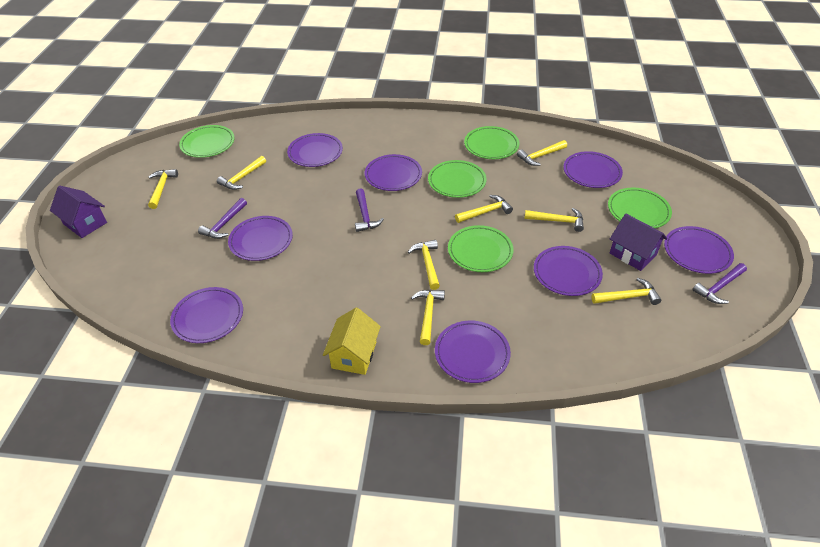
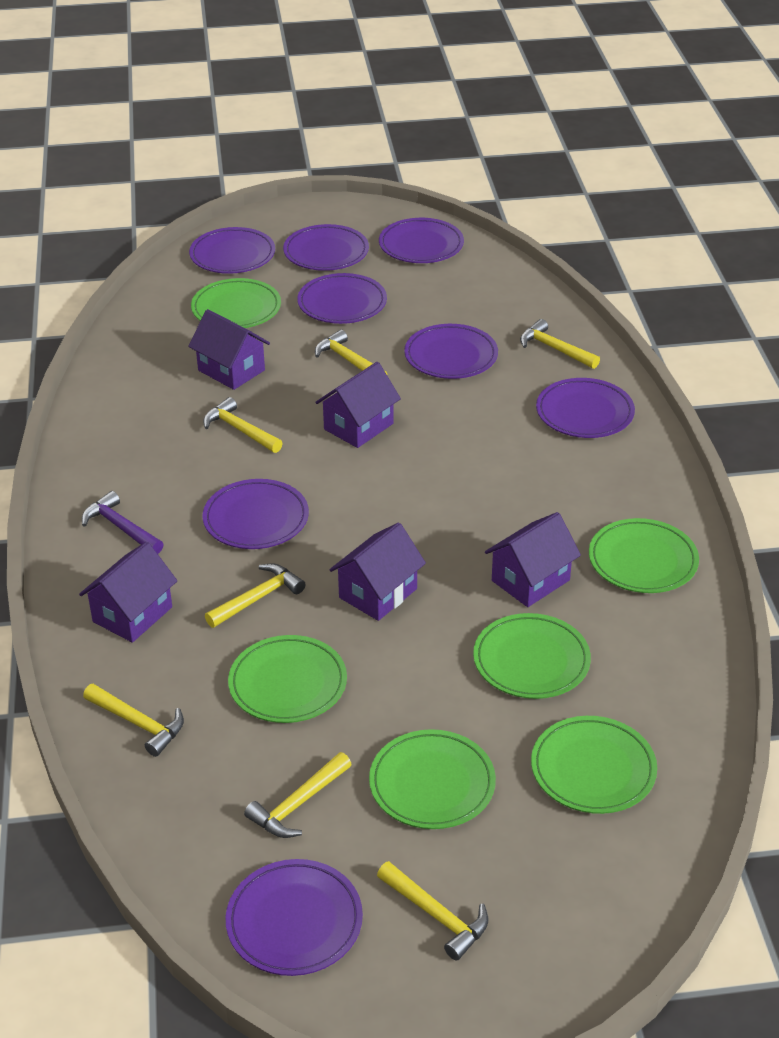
green plate: 5 -> 6
purple hammer: 3 -> 1
purple house: 2 -> 5
yellow hammer: 8 -> 7
yellow house: 1 -> 0

